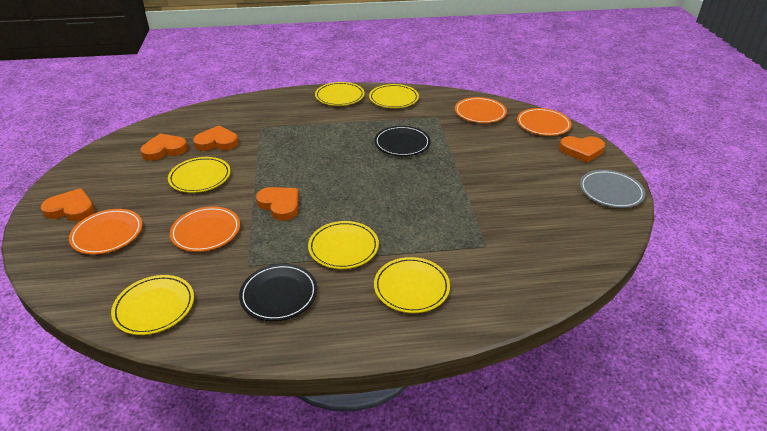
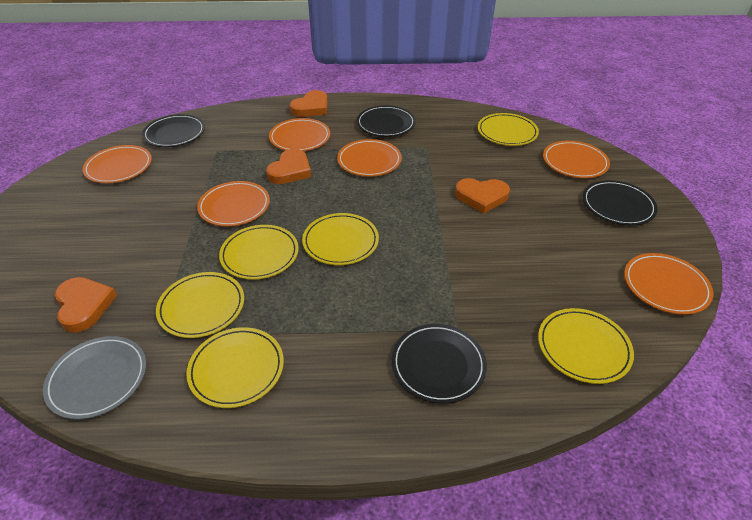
black plate: 2 -> 4
orange heart: 5 -> 4
orange plate: 4 -> 6

